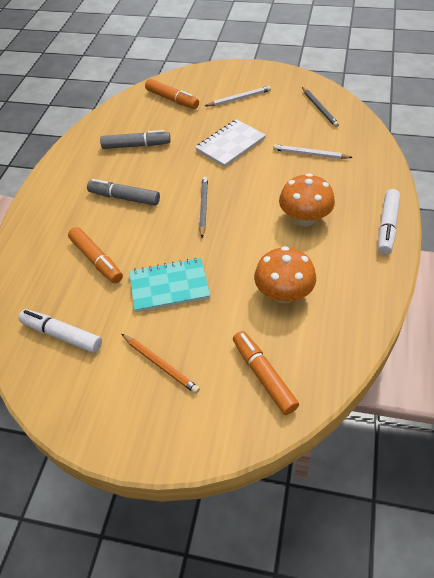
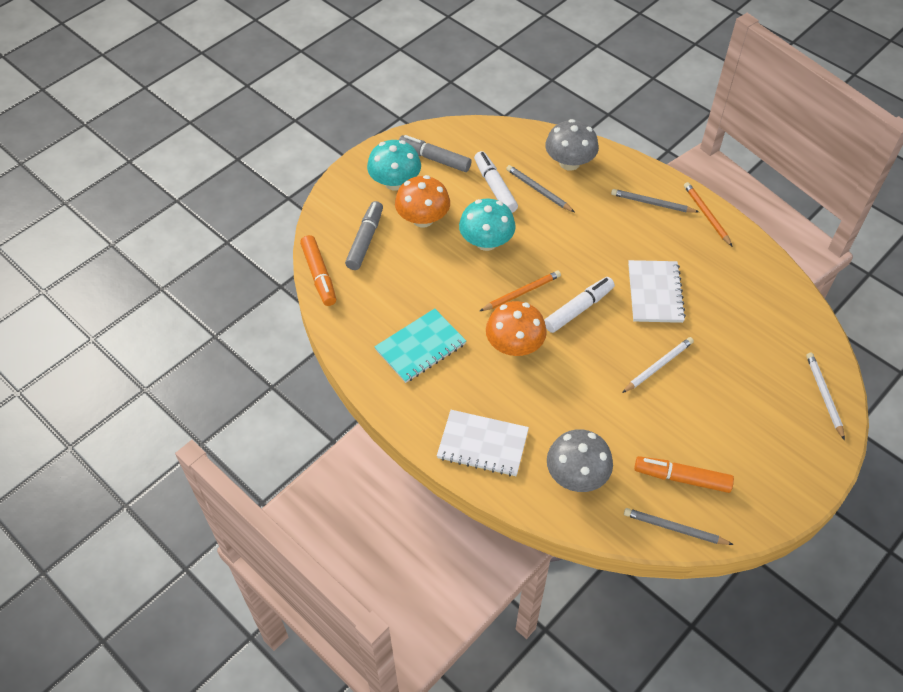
grey mushroom: 0 -> 2
grey pencil: 2 -> 3
orange marker: 3 -> 2
orange pencil: 1 -> 2
turquoise mushroom: 0 -> 2
white notebook: 1 -> 2

